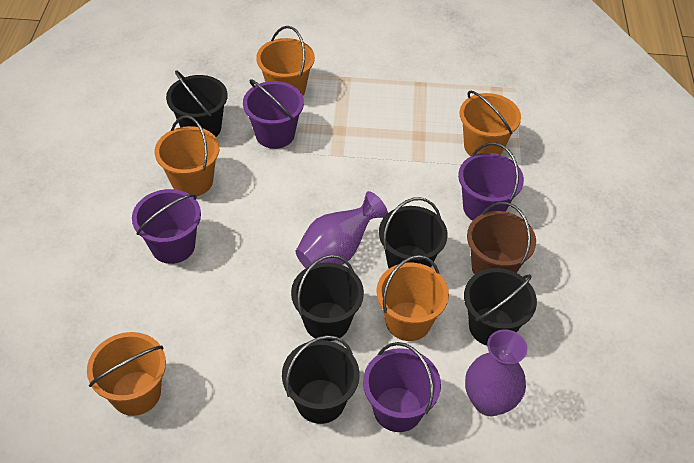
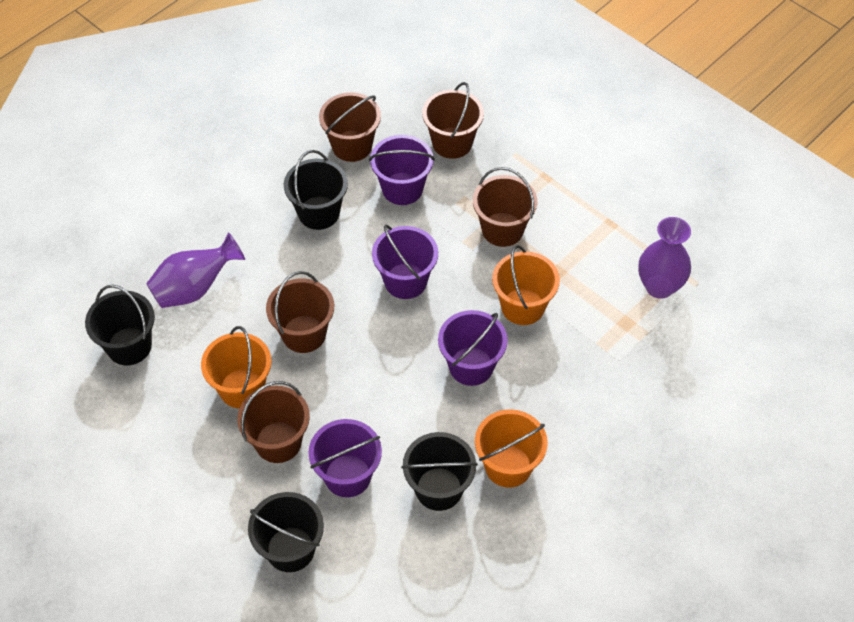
black bucket: 5 -> 4
brown bucket: 1 -> 5
orange bucket: 5 -> 3

